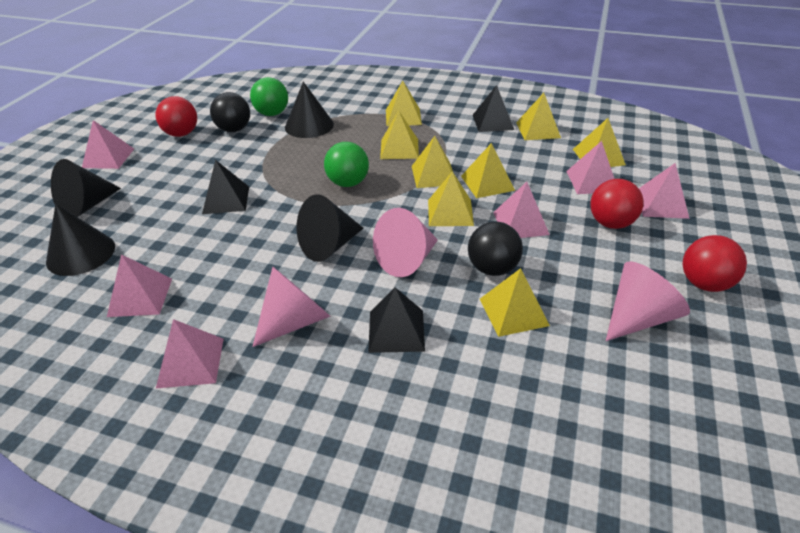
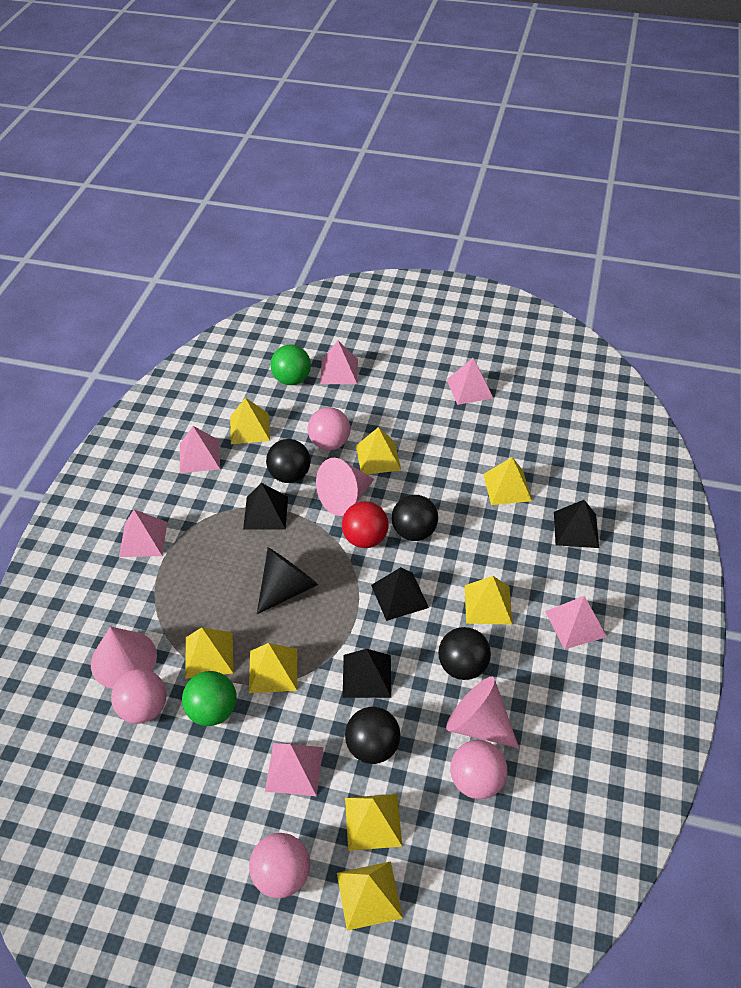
black ball: 2 -> 4
black cone: 4 -> 1
black pyramid: 3 -> 4
pink ball: 0 -> 4
red ball: 3 -> 1

